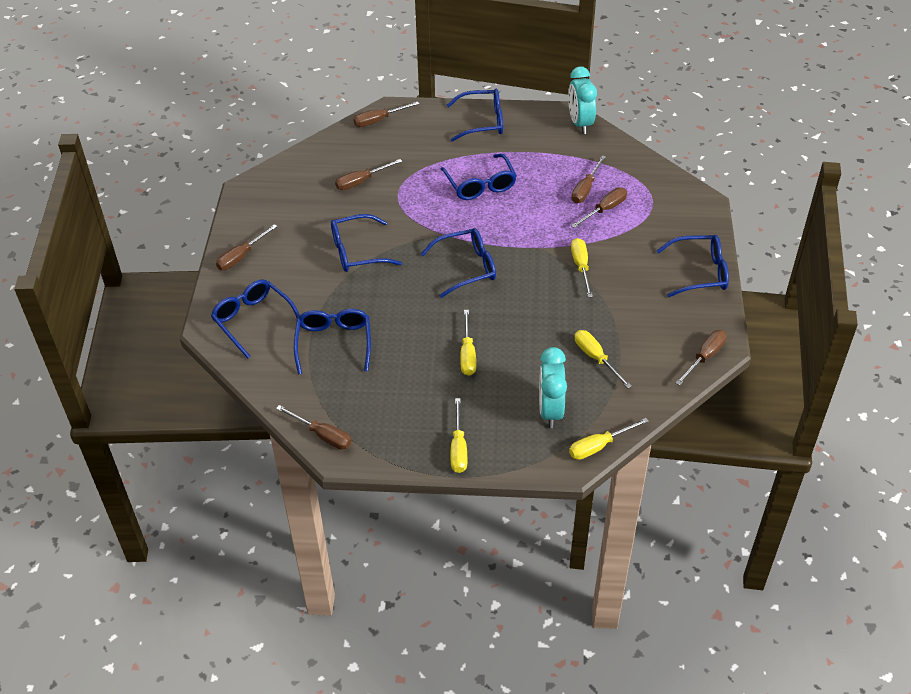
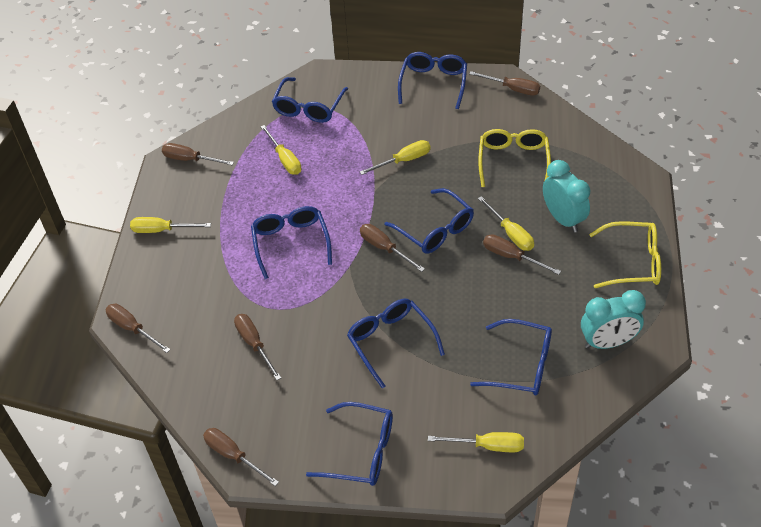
yellow glasses: 0 -> 2

